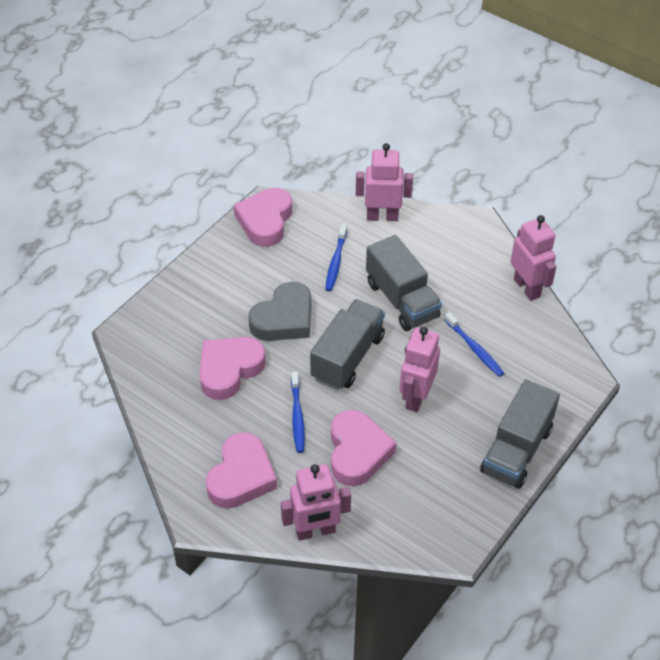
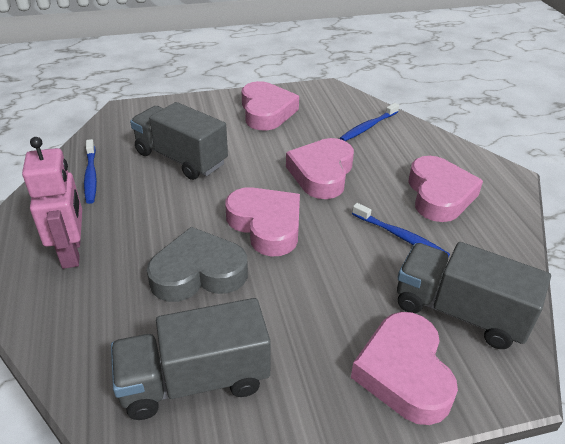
pink heart: 4 -> 5
pink robot: 4 -> 1

